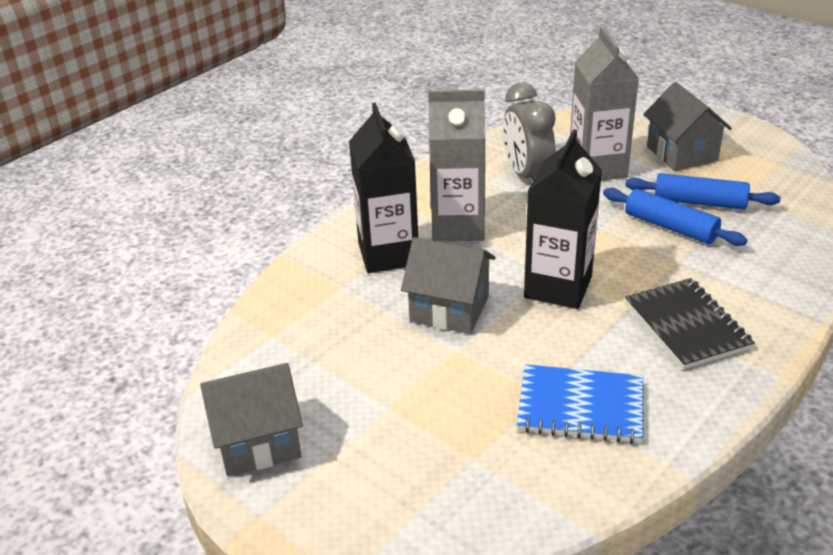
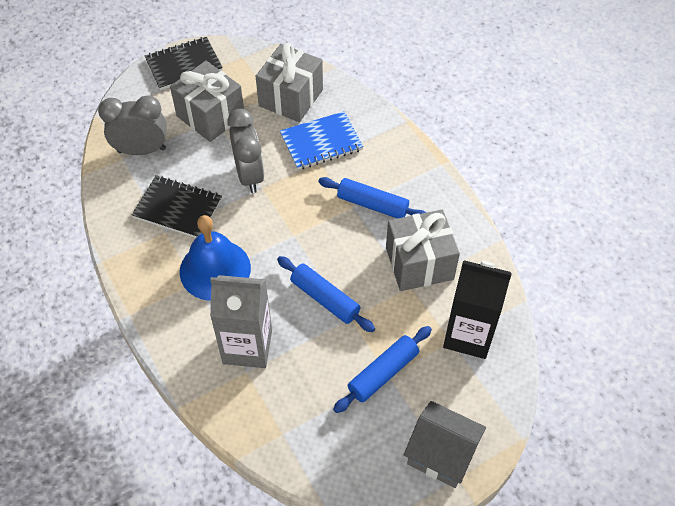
black carton: 2 -> 1
black notebook: 1 -> 2
blue bell: 0 -> 1
blue rolling pin: 2 -> 3
grey carton: 2 -> 1
grey clock: 1 -> 2
grey gift: 0 -> 3
grey house: 3 -> 1

